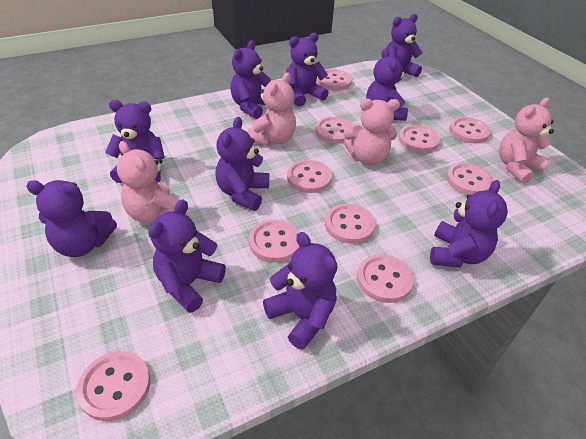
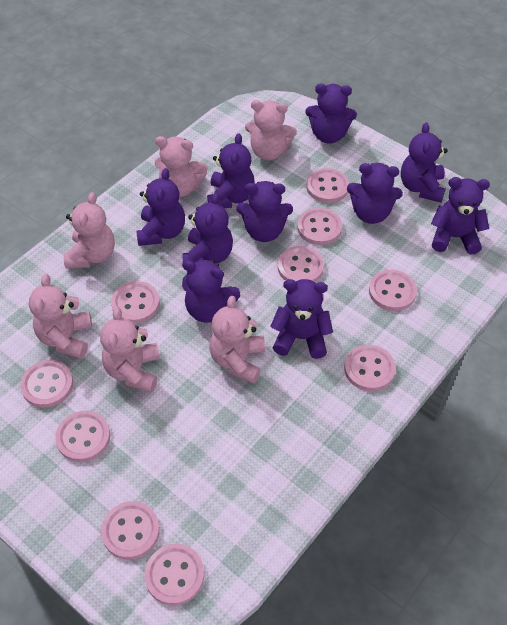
pink teddy bear: 4 -> 6

